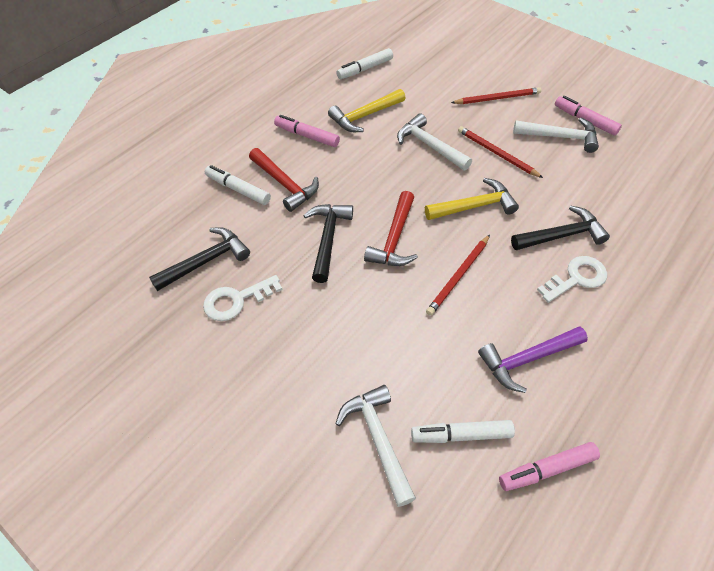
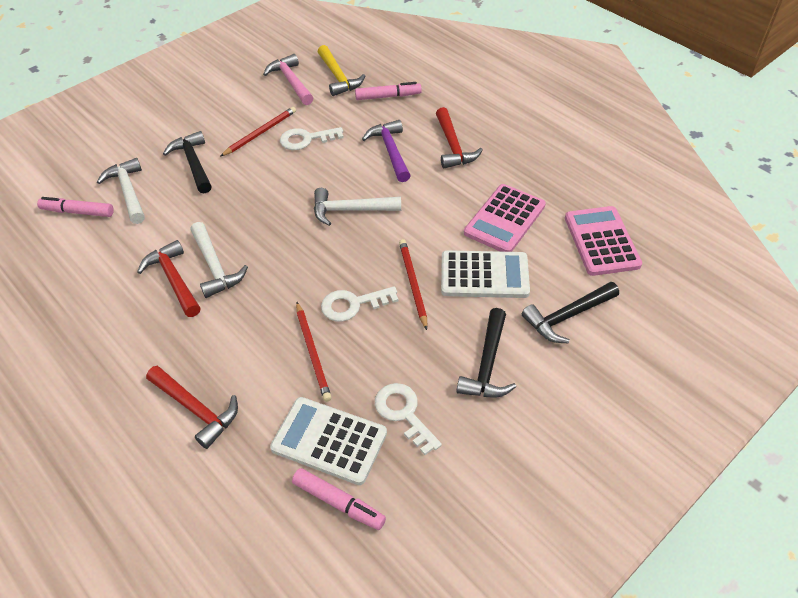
pink calculator: 0 -> 2
pink hammer: 0 -> 1
red hammer: 2 -> 3
white calculator: 0 -> 2
white key: 2 -> 3
white marker: 3 -> 0
yellow hammer: 2 -> 1

